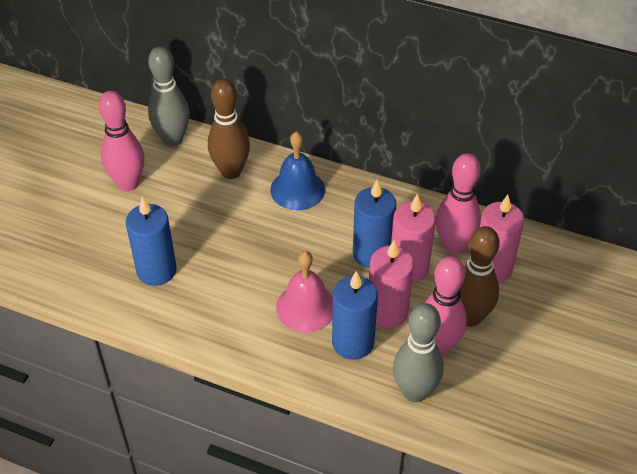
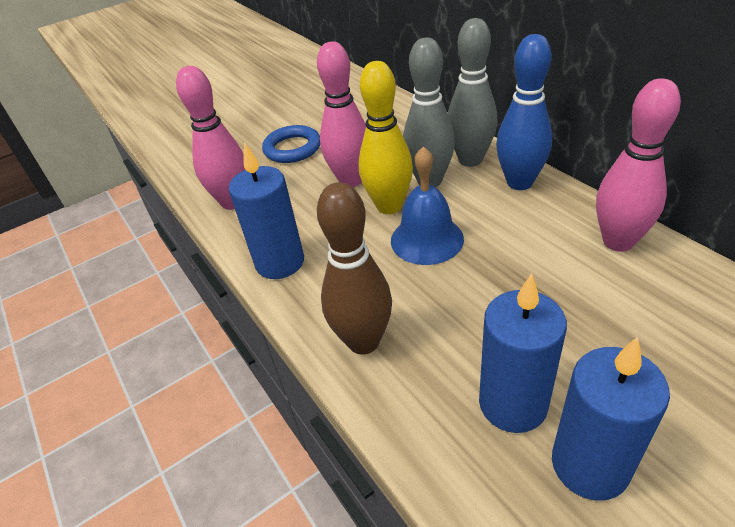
blue bowling pin: 0 -> 1
blue ring: 0 -> 1
brown bowling pin: 2 -> 1
pink bell: 1 -> 0
pink candle: 3 -> 0
yellow bowling pin: 0 -> 1

